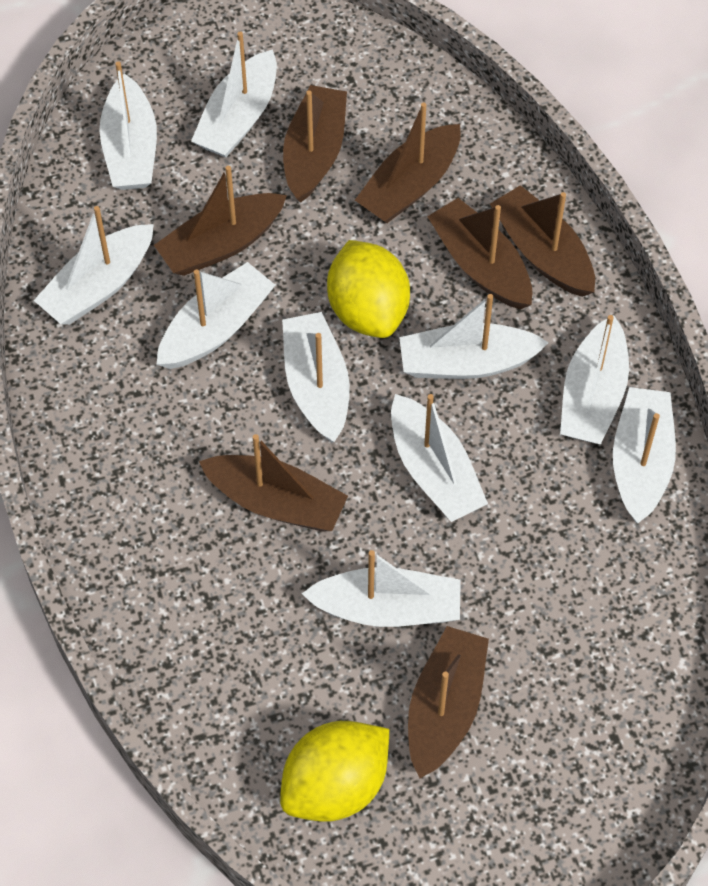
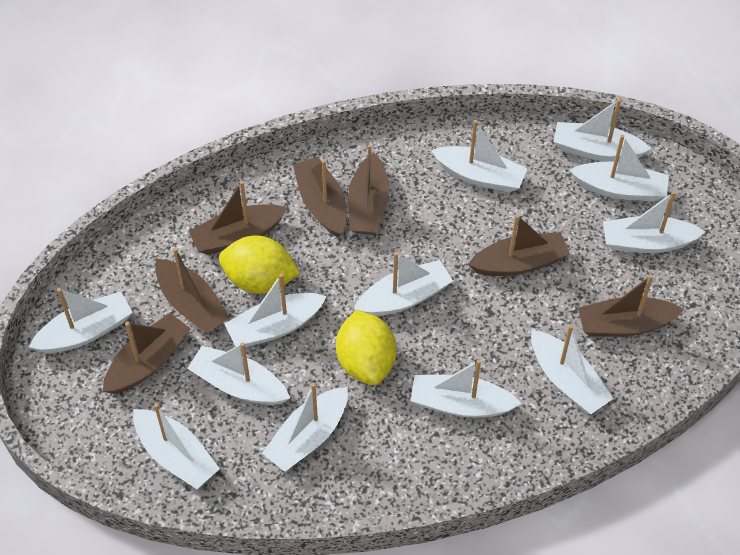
white boat: 10 -> 12

